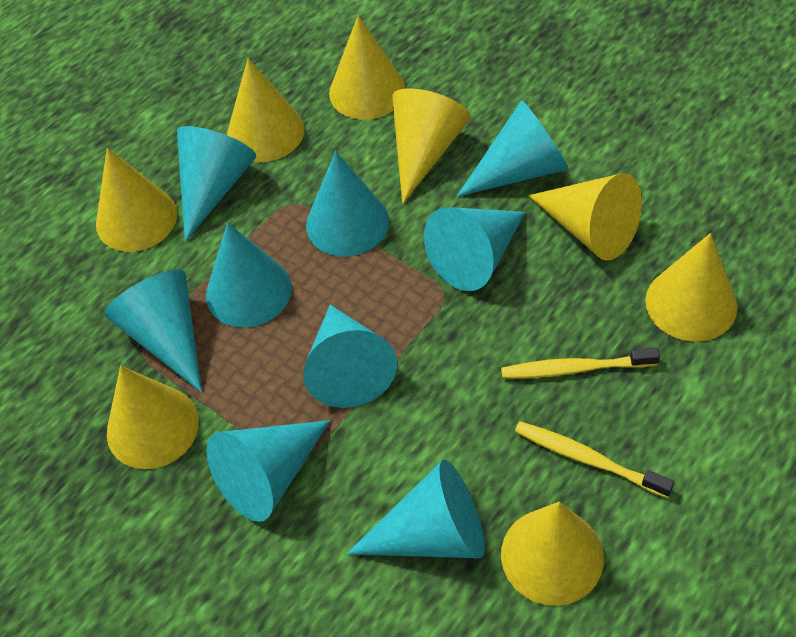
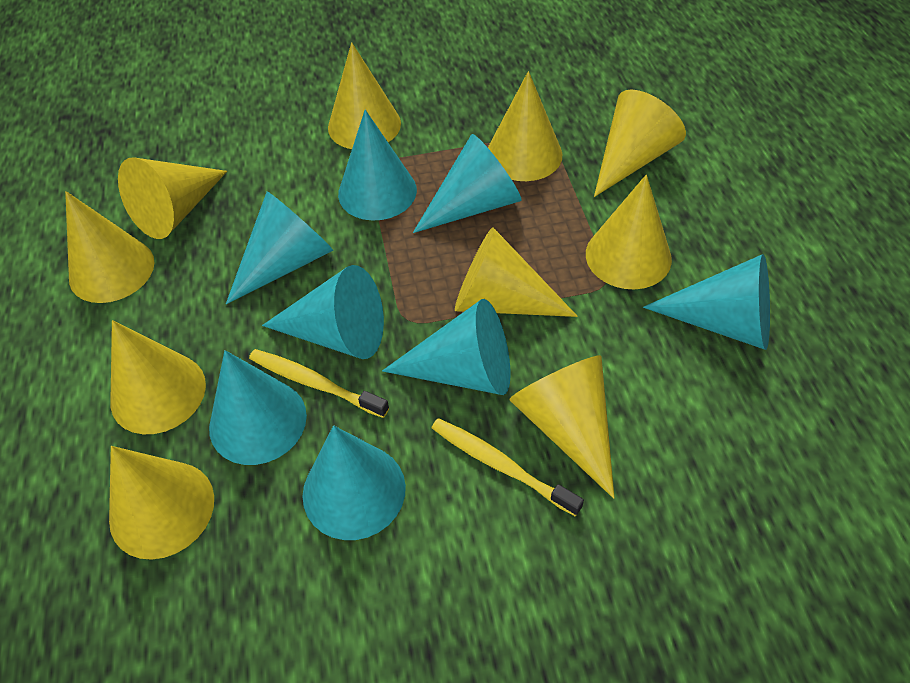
turquoise cone: 9 -> 8
yellow cone: 8 -> 10

